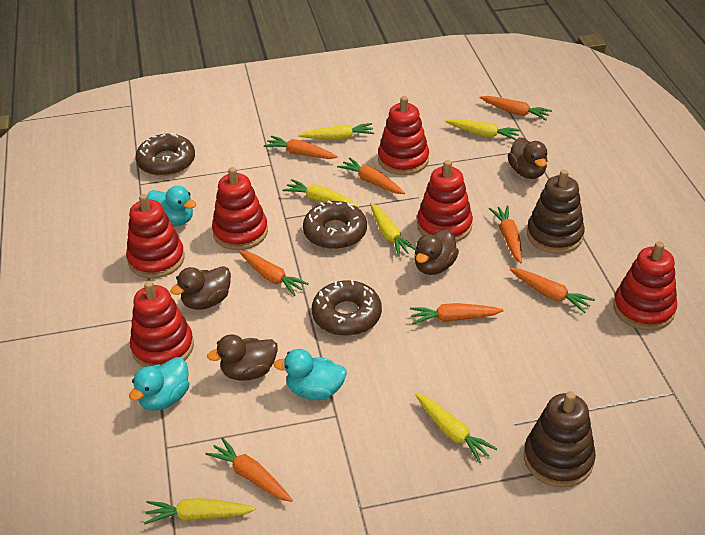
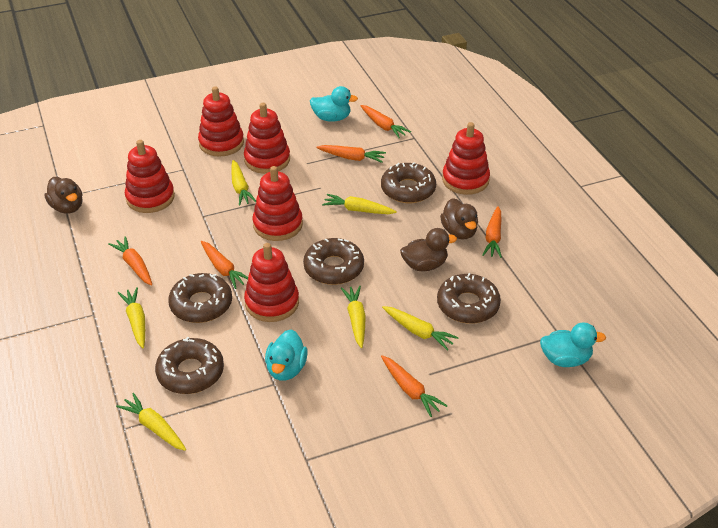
brown donut: 3 -> 5
brown duck: 4 -> 3
brown stacking toy: 2 -> 0
orange carrot: 8 -> 6

